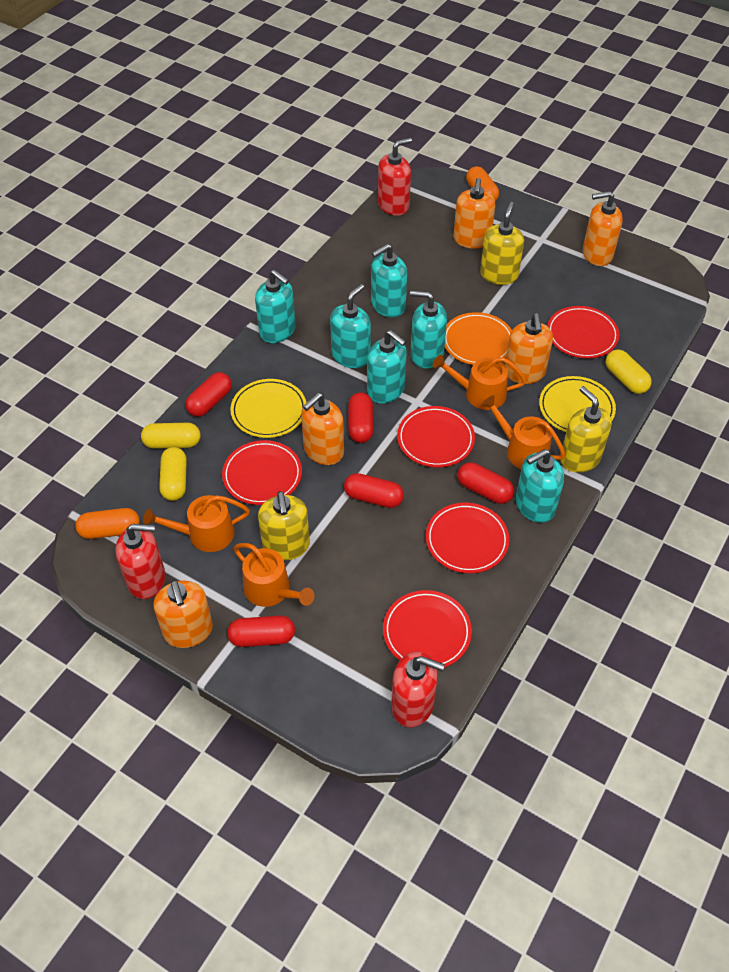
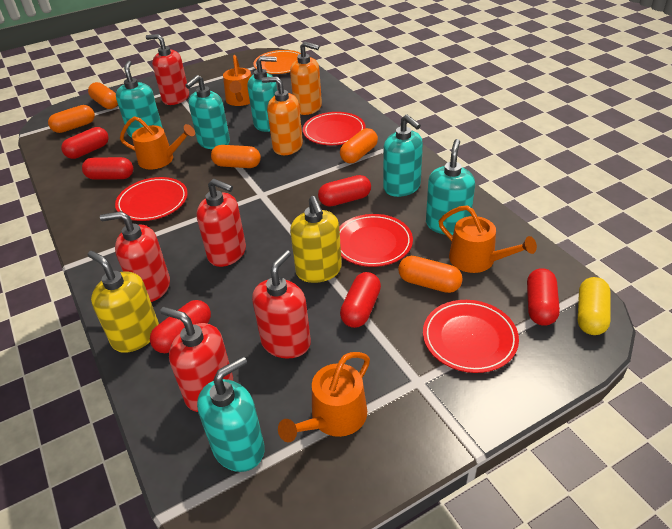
orange capsule: 2 -> 5
orange soap dispenser: 5 -> 2
red capsule: 5 -> 6
red plate: 5 -> 4
red soap dispenser: 3 -> 5
yellow capsule: 3 -> 1
yellow plate: 2 -> 0
yellow soap dispenser: 3 -> 2

